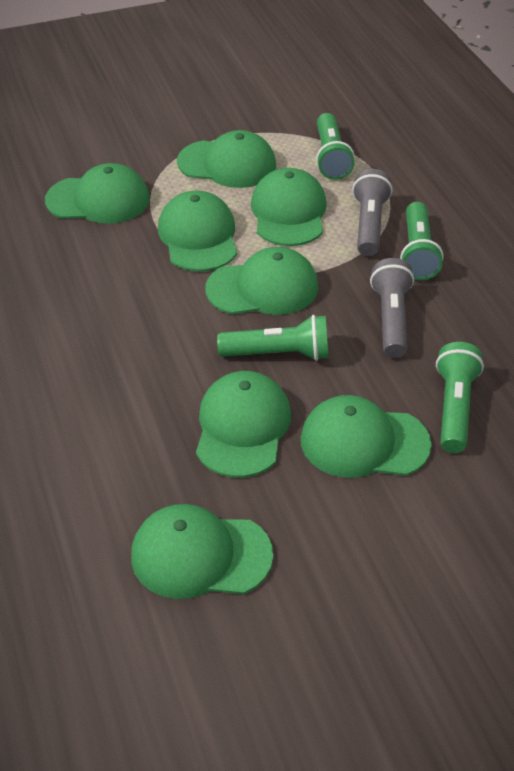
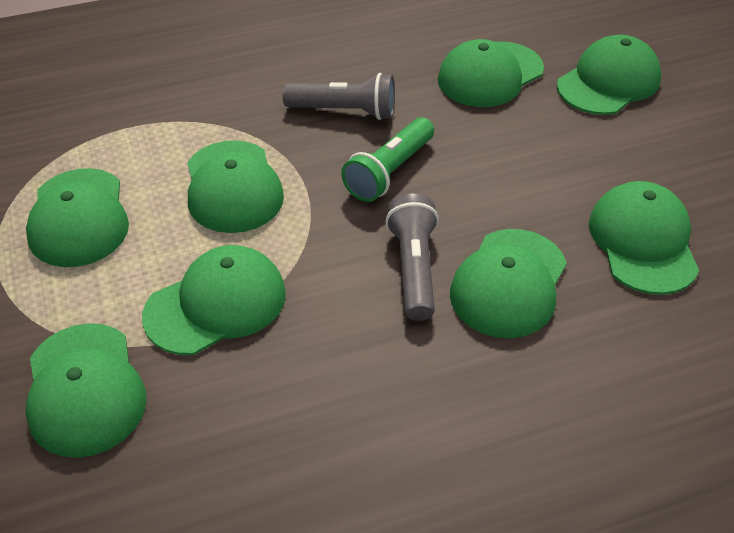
green flashlight: 4 -> 1

